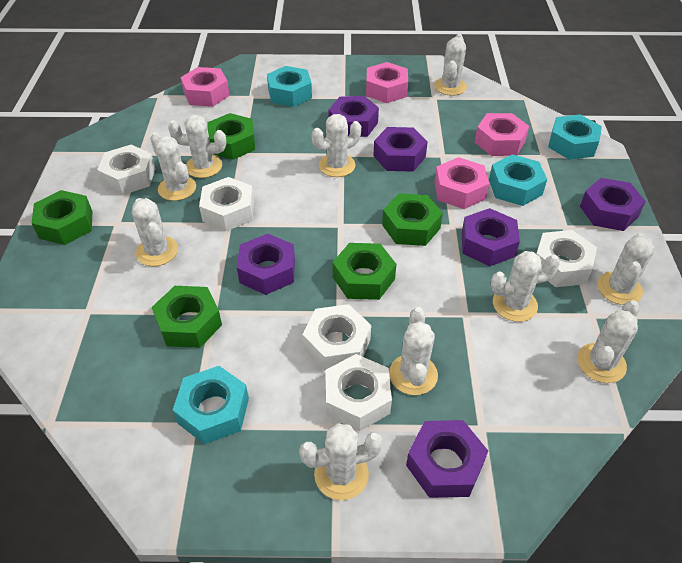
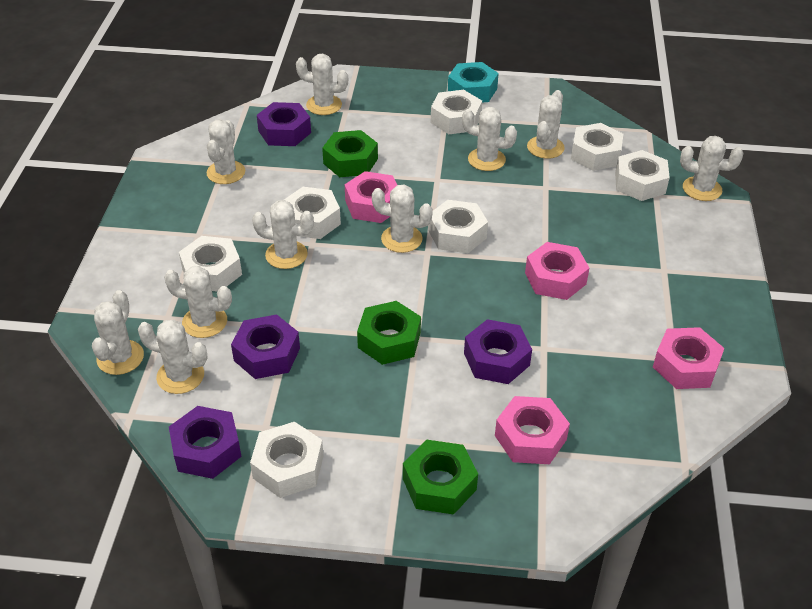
green nut: 5 -> 3
purple nut: 6 -> 4
turquoise nut: 4 -> 1
white nut: 5 -> 7

